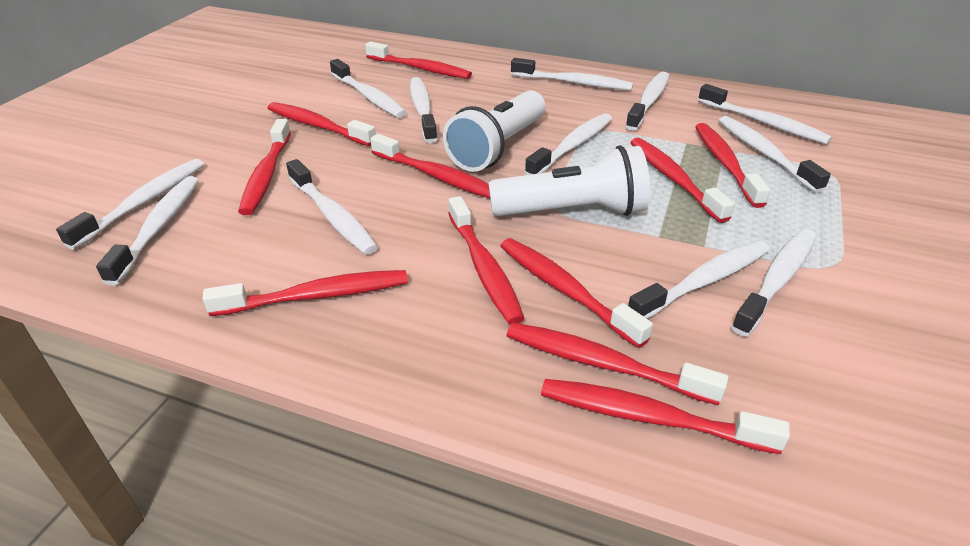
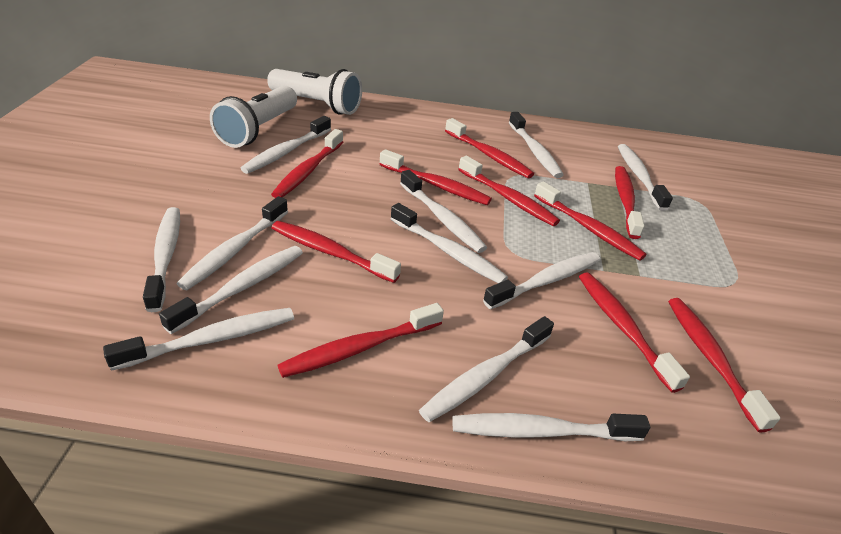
red toothbrush: 11 -> 10

